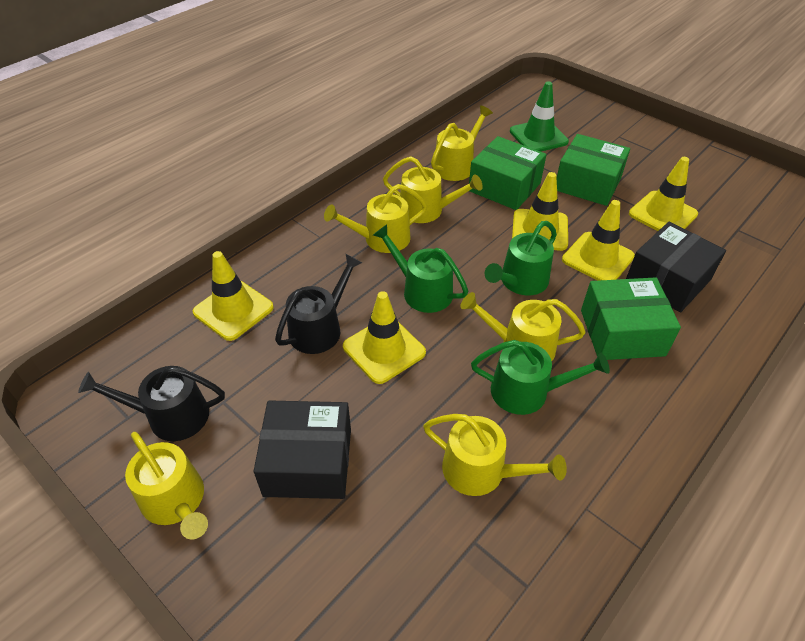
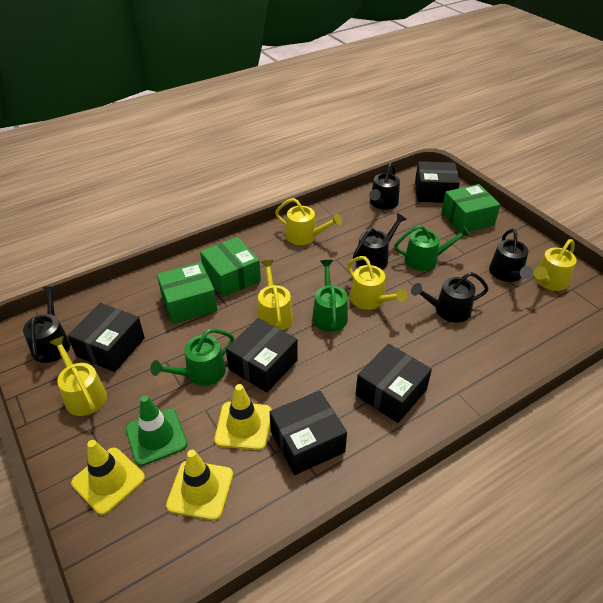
black box: 2 -> 5
black watering can: 2 -> 5
yellow traffic cone: 5 -> 3
yellow watering can: 6 -> 5

